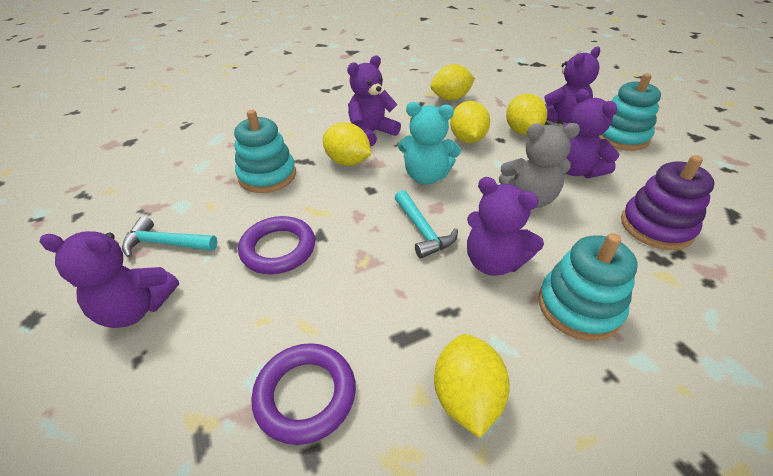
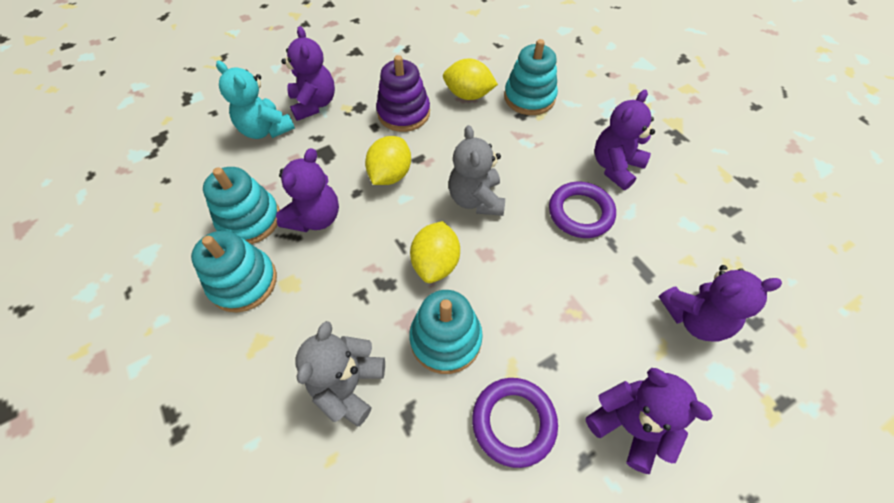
grey teddy bear: 1 -> 2
turquoise hammer: 2 -> 0
turquoise stacking toy: 3 -> 4
yellow lemon: 5 -> 3

